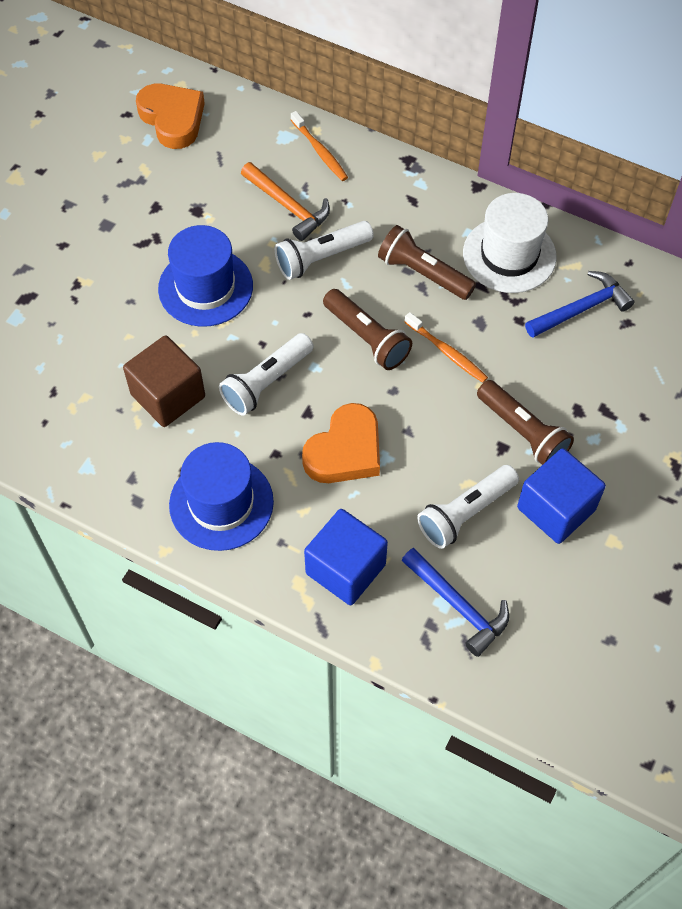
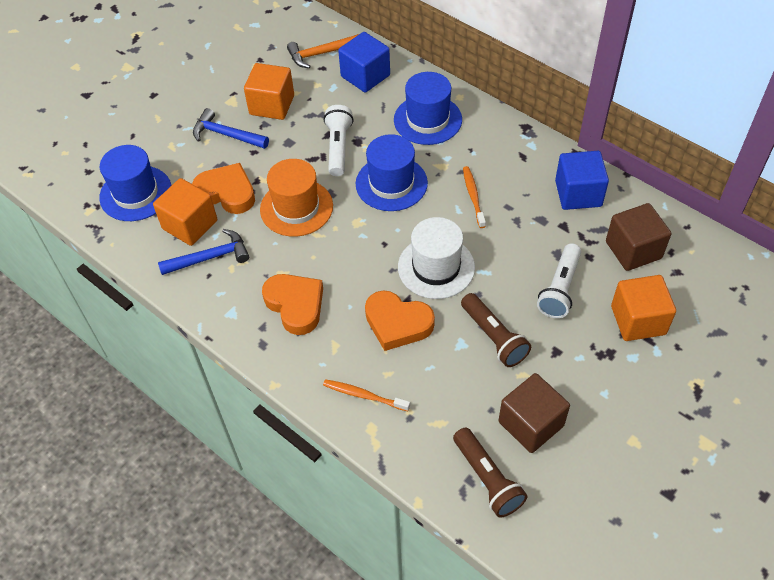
blue hat: 2 -> 3
brown cube: 1 -> 2
brown flashlight: 3 -> 2
orange cube: 0 -> 3
orange hat: 0 -> 1
orange heart: 2 -> 3
white flashlight: 3 -> 2

